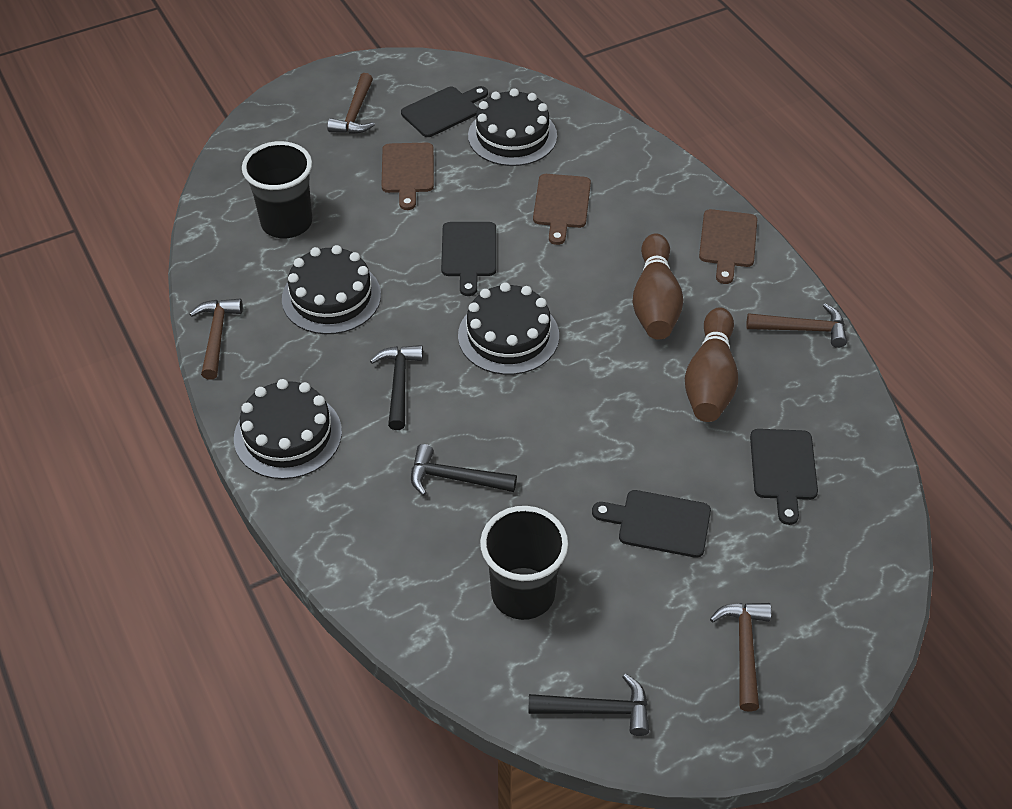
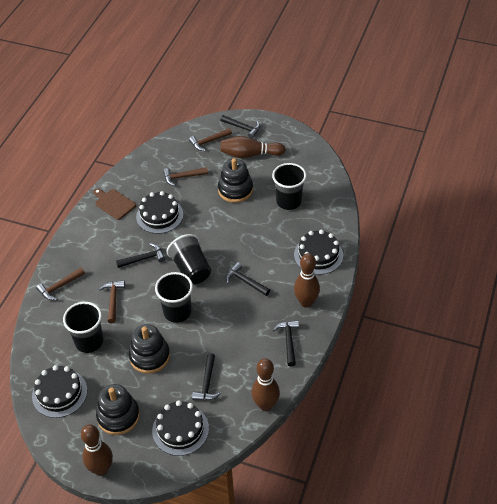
black cup: 2 -> 4
black cutting board: 4 -> 0
black hammer: 3 -> 5
black stacking toy: 0 -> 3
brown bowling pin: 2 -> 4
brown cutting board: 3 -> 1

